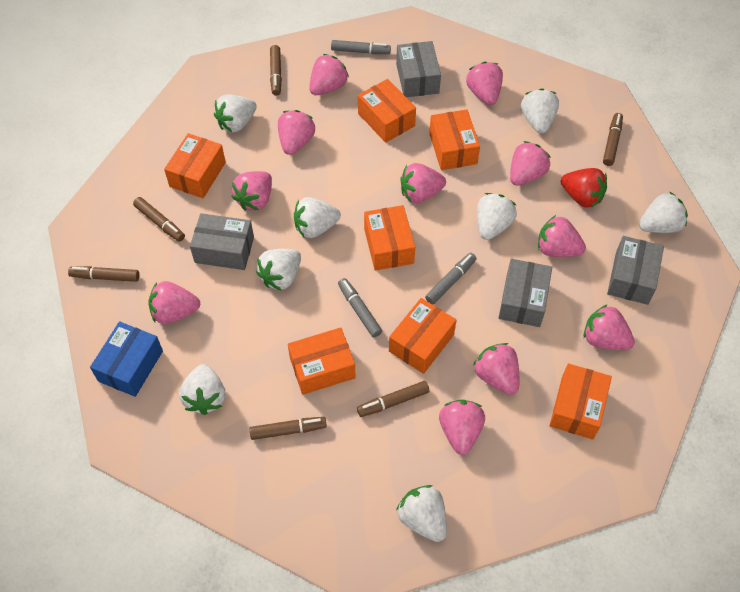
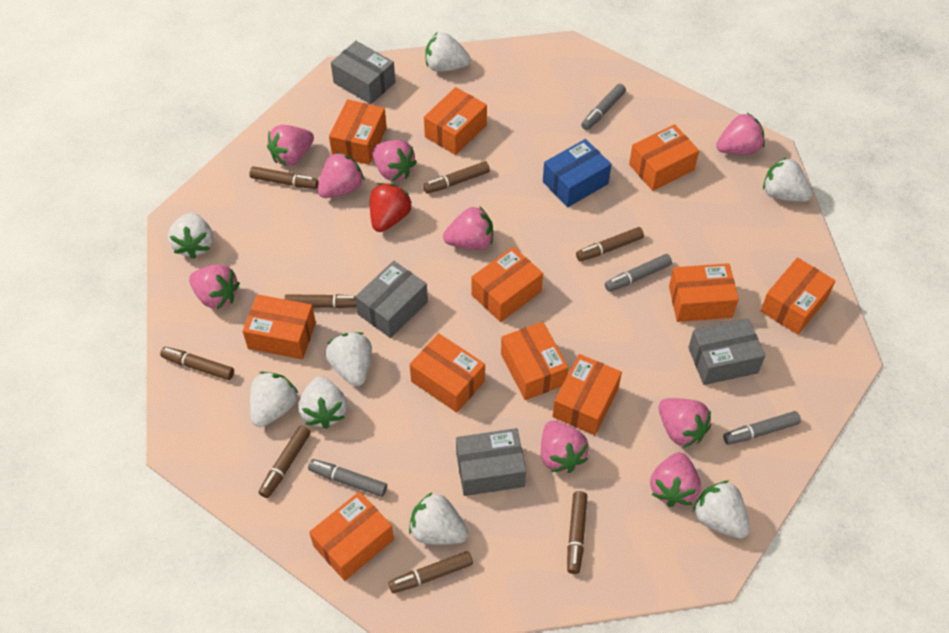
brown marker: 6 -> 8
grey marker: 3 -> 4
orange box: 7 -> 11
pink strawberry: 11 -> 9

